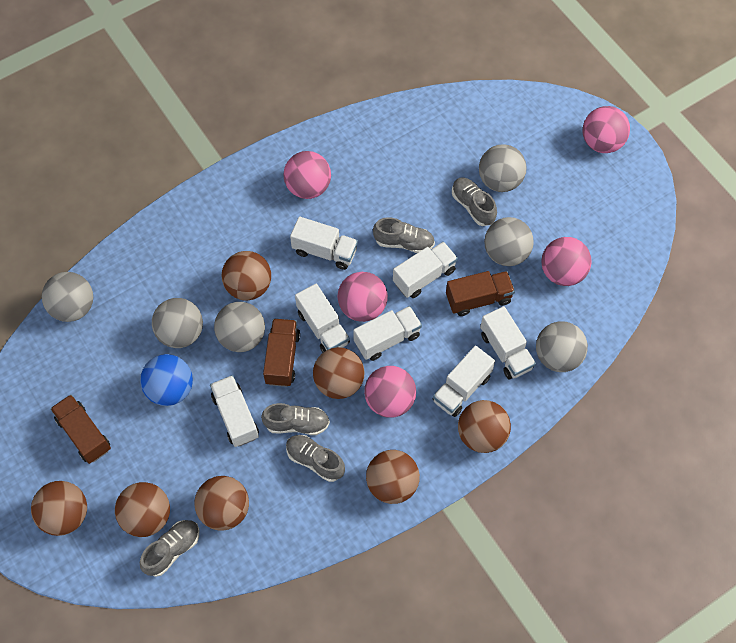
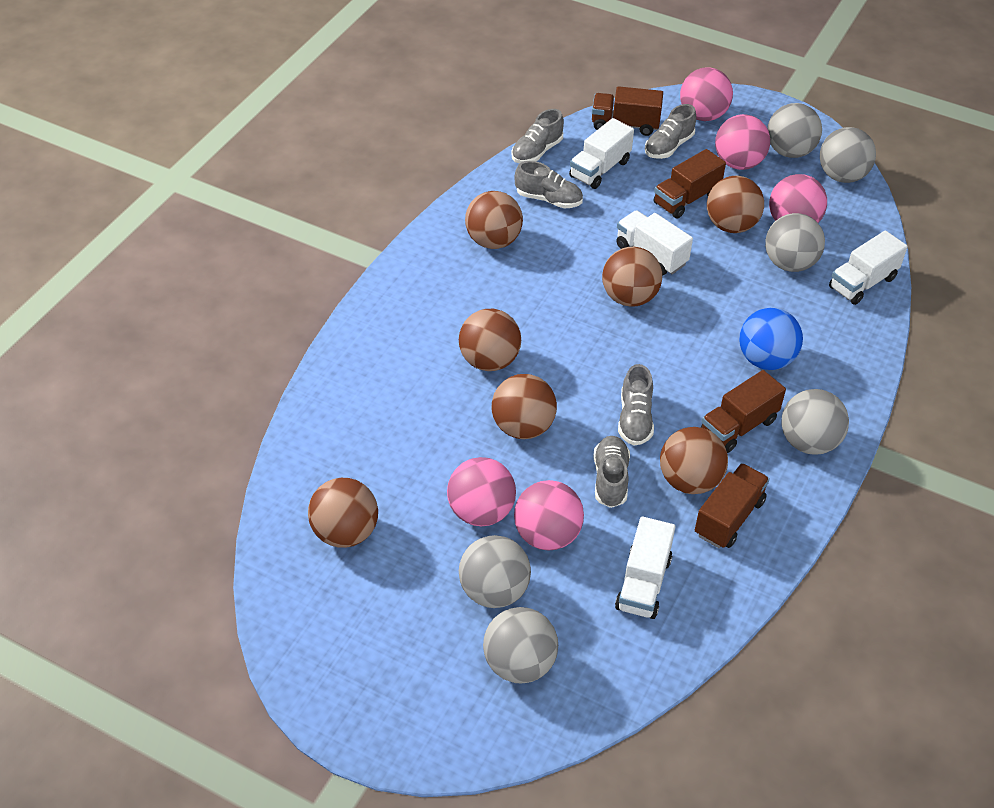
brown truck: 3 -> 4
white truck: 7 -> 4

